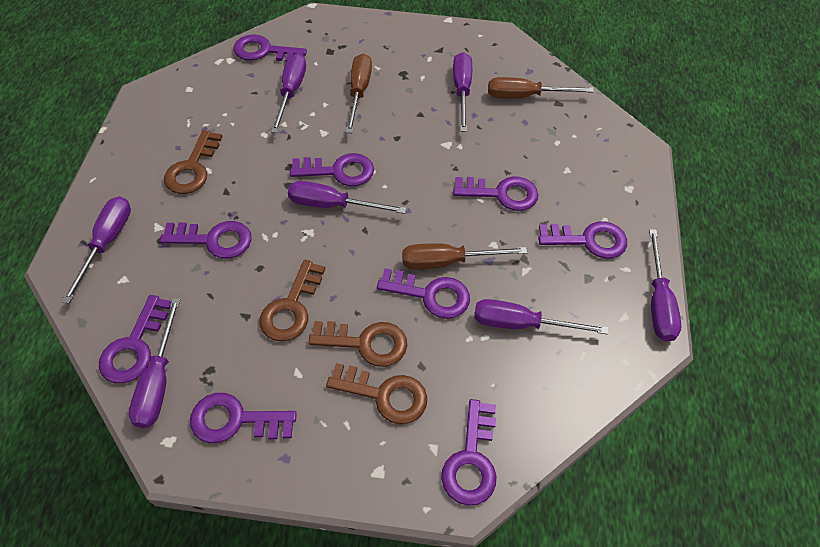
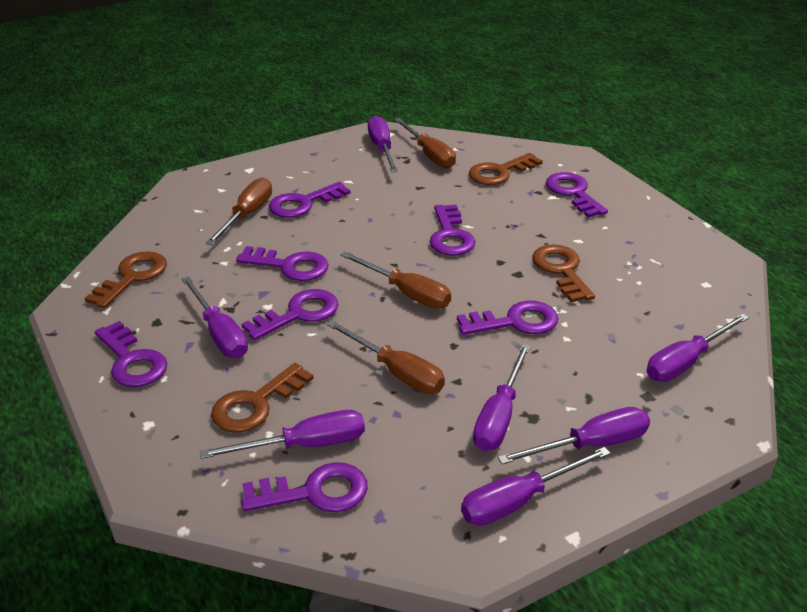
brown screwdriver: 3 -> 4
purple key: 9 -> 8

